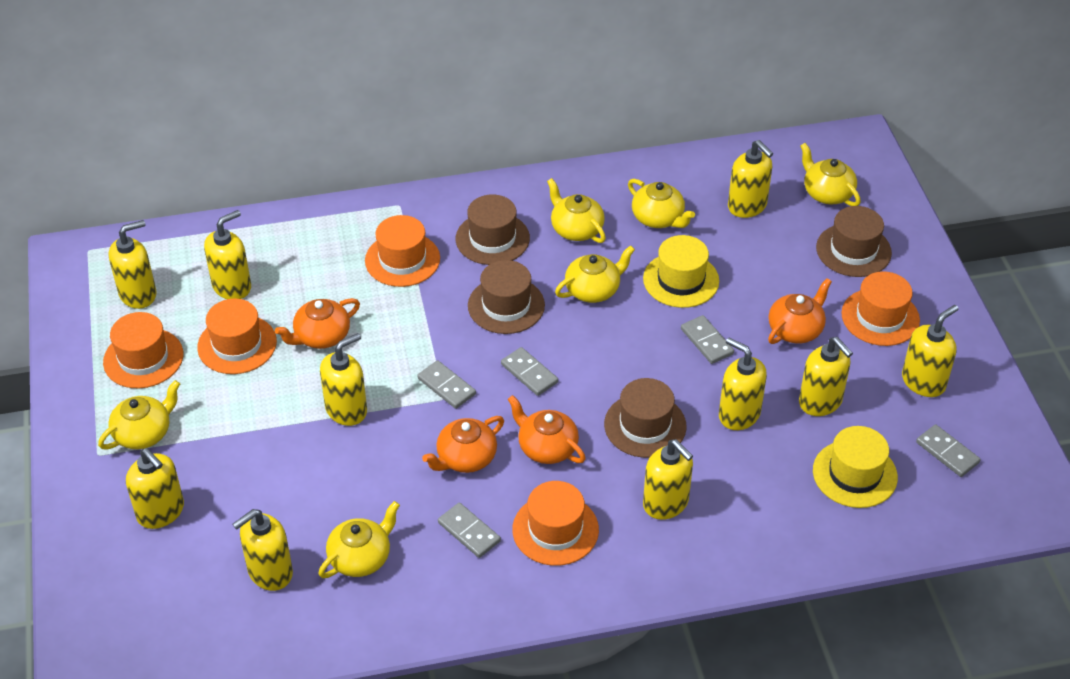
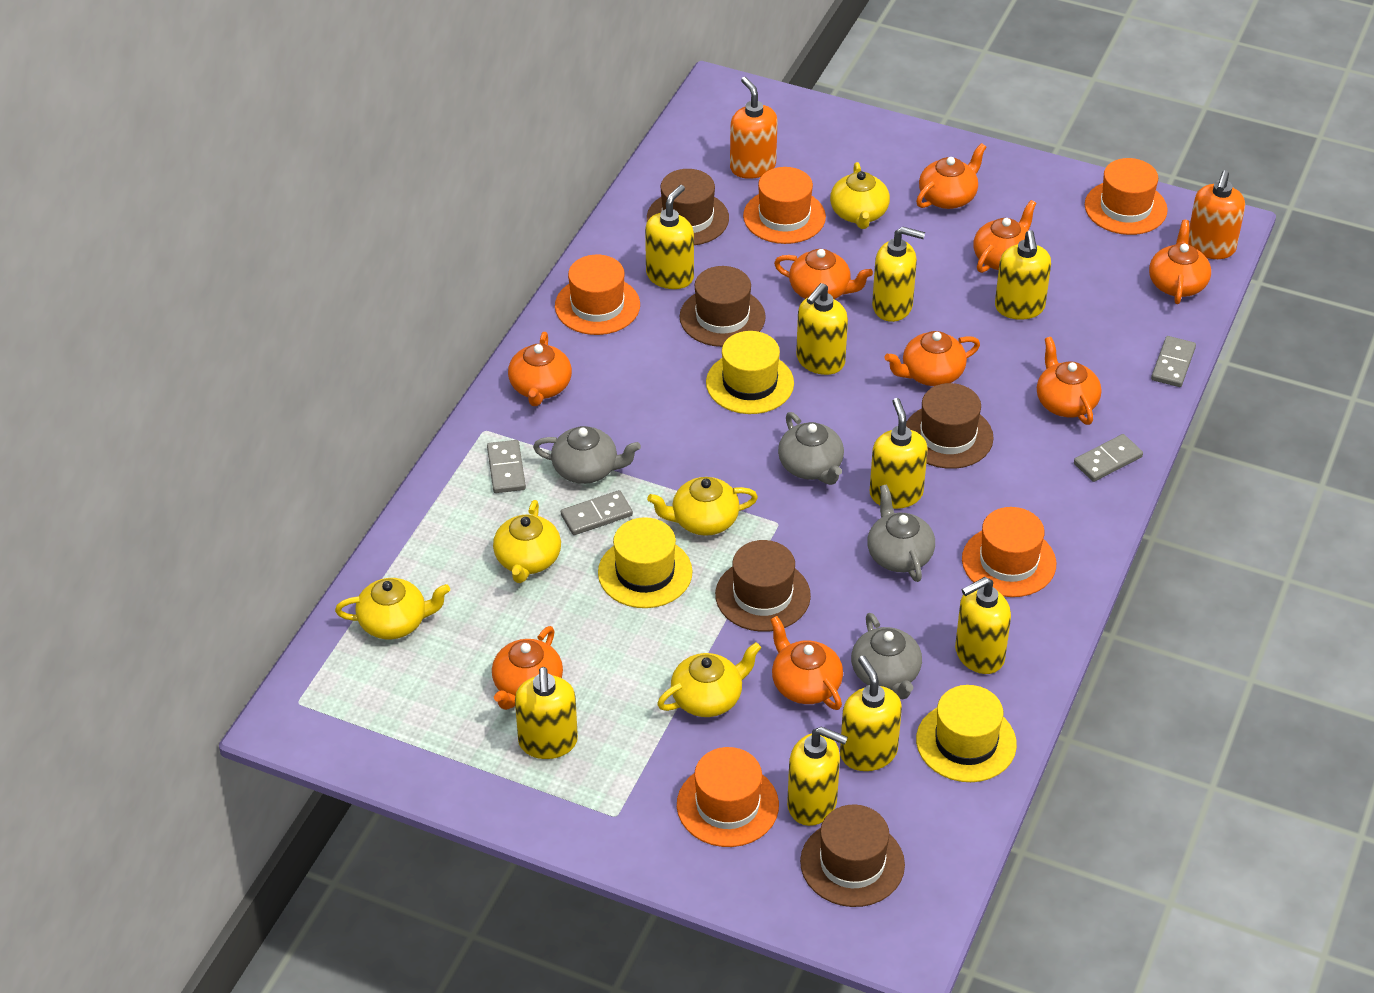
brown hat: 4 -> 5
grey domino: 5 -> 4
grey teapot: 0 -> 4
orange soap dispenser: 0 -> 2
orange teapot: 4 -> 9
yellow hat: 2 -> 3
yellow soap dispenser: 10 -> 9
yellow teapot: 6 -> 5

